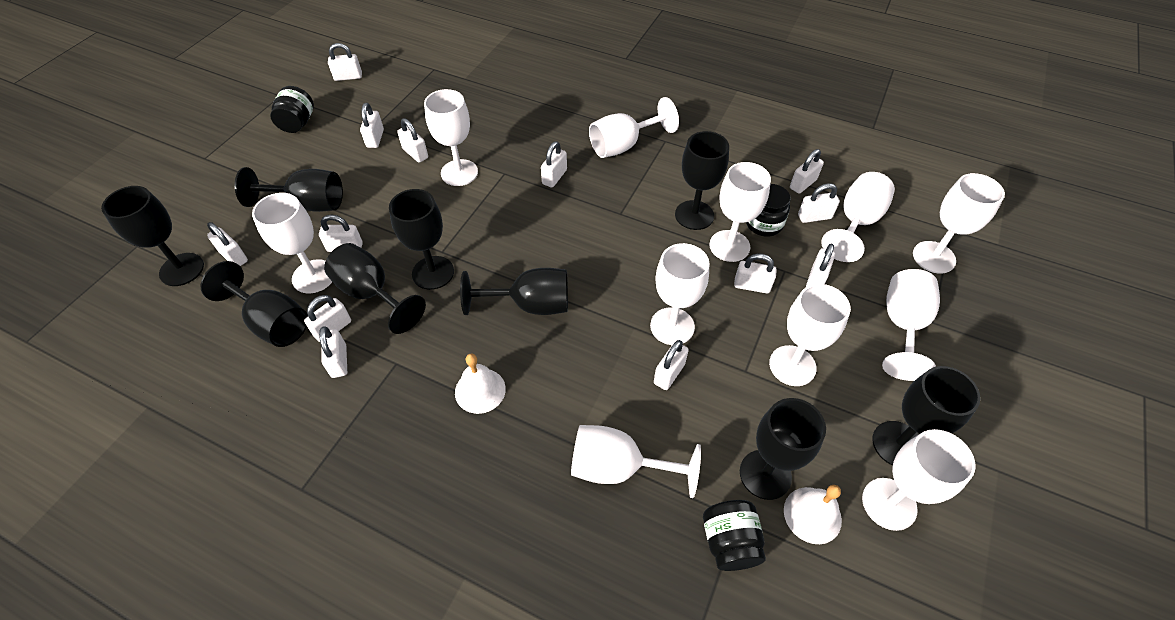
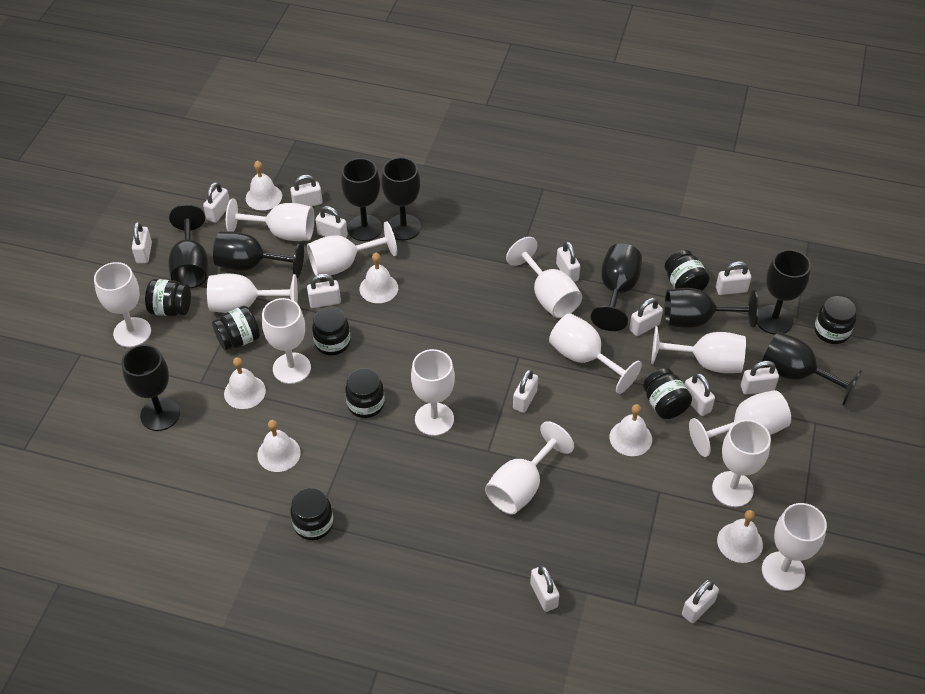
black jar: 3 -> 8
white bell: 2 -> 6
white goblet: 11 -> 13

